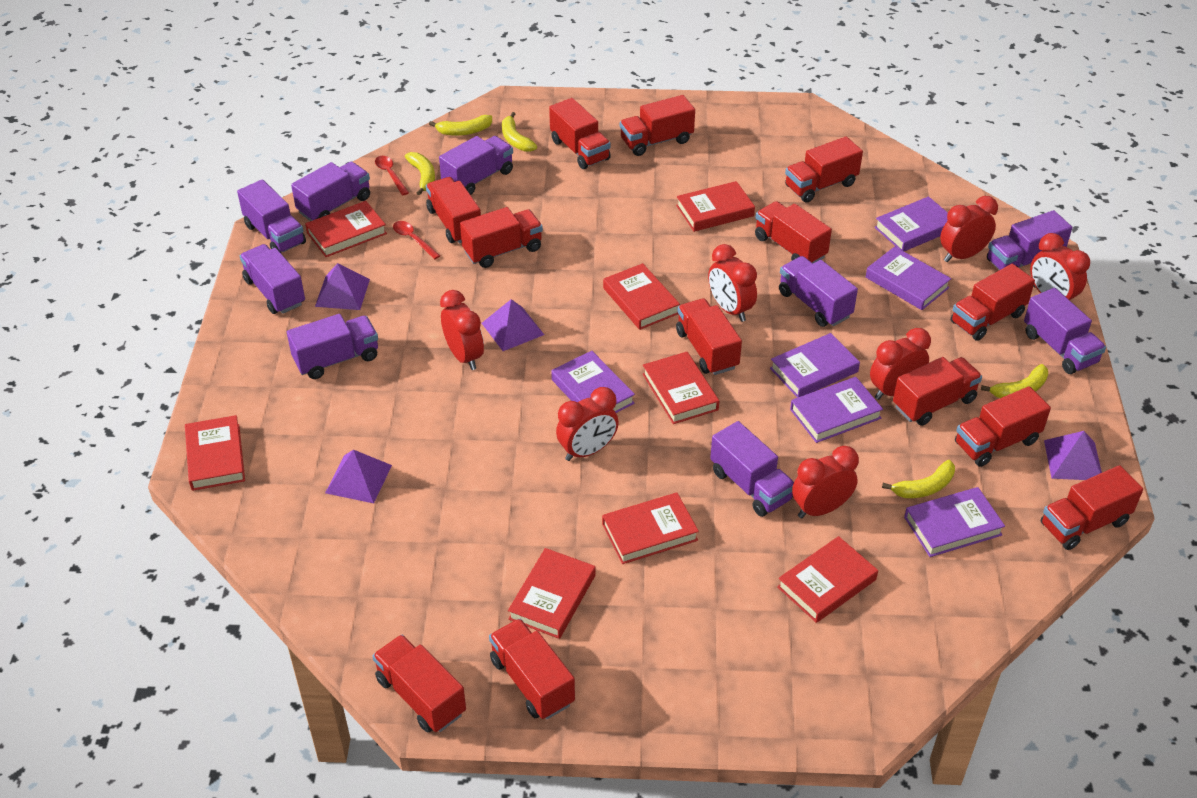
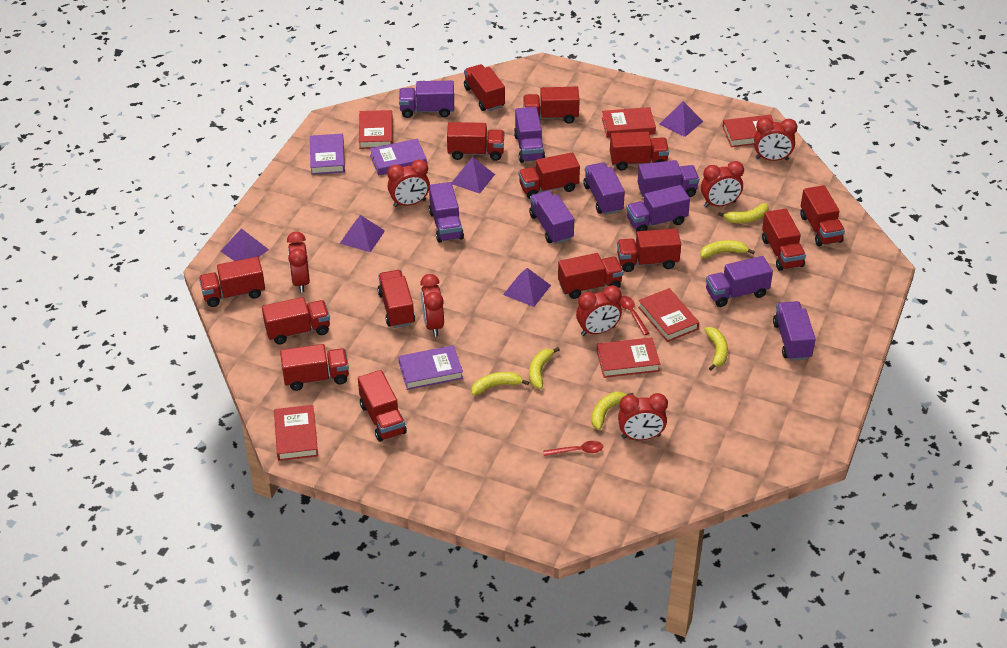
purple book: 6 -> 3
purple pyramid: 4 -> 5
red book: 8 -> 6
red truck: 13 -> 14
yellow banana: 5 -> 6

